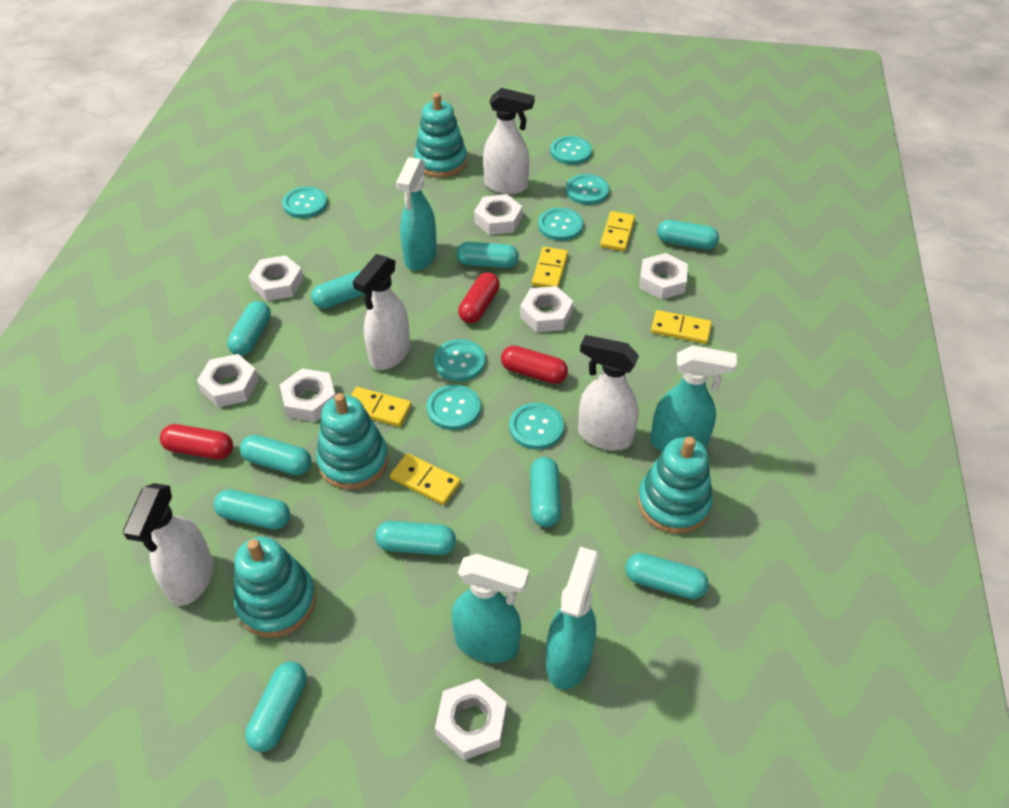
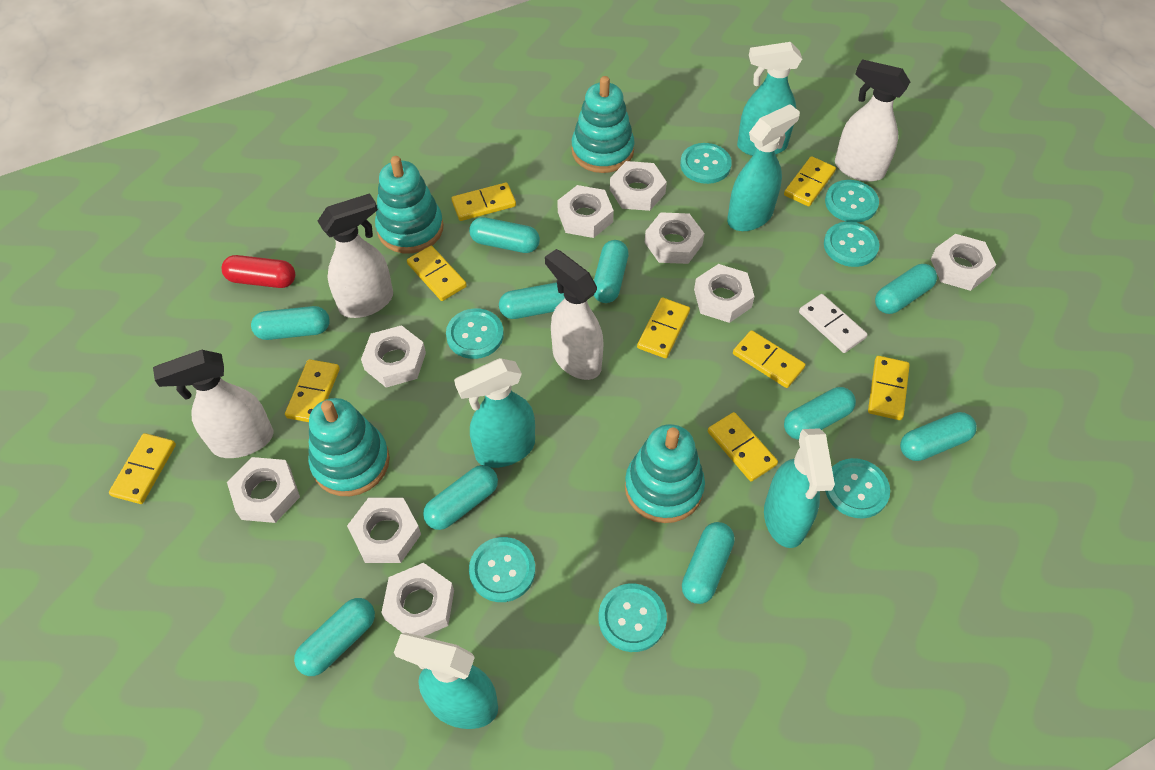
red capsule: 3 -> 1
turquoise spray bottle: 4 -> 5
white domino: 0 -> 1
white nut: 7 -> 9
yellow domino: 5 -> 9

